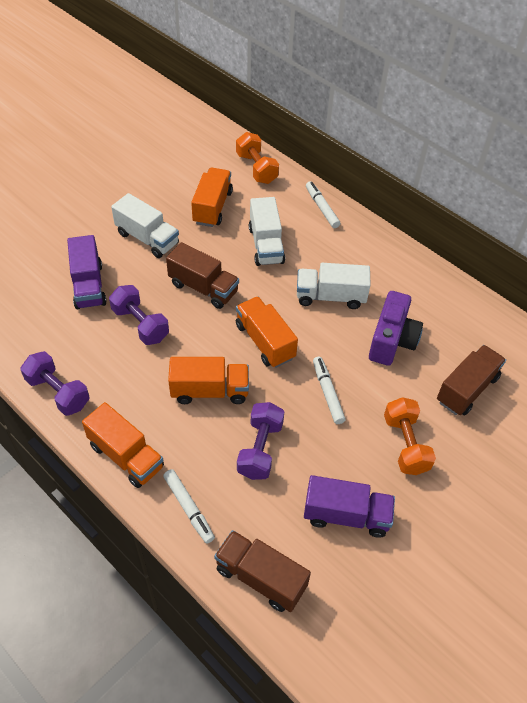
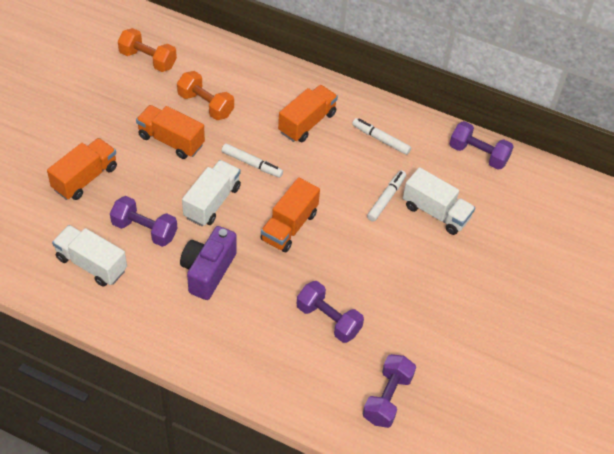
brown truck: 3 -> 0
purple dumbbell: 3 -> 4
purple truck: 2 -> 0

